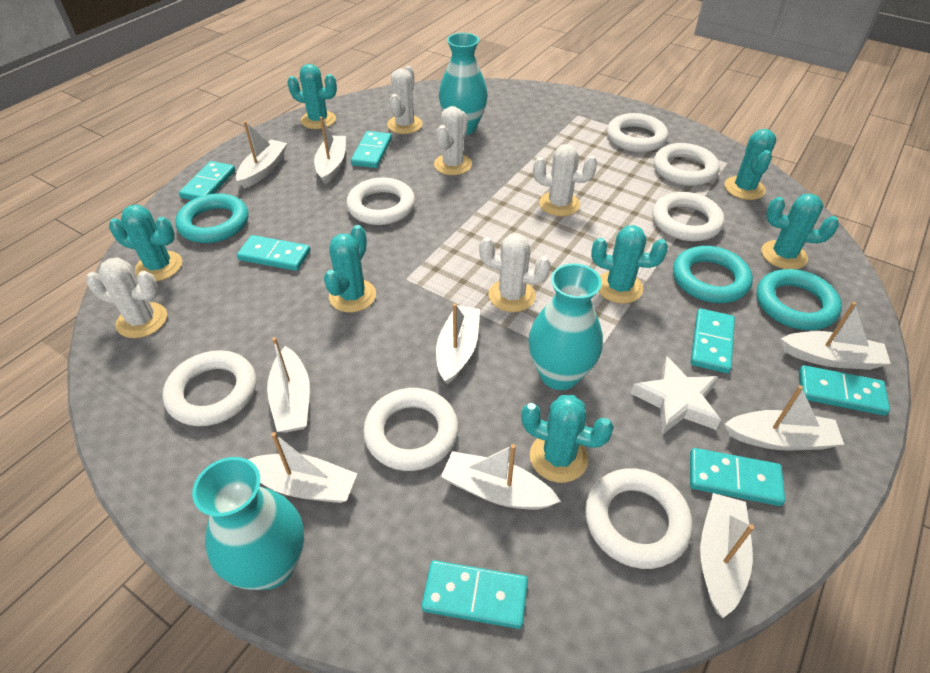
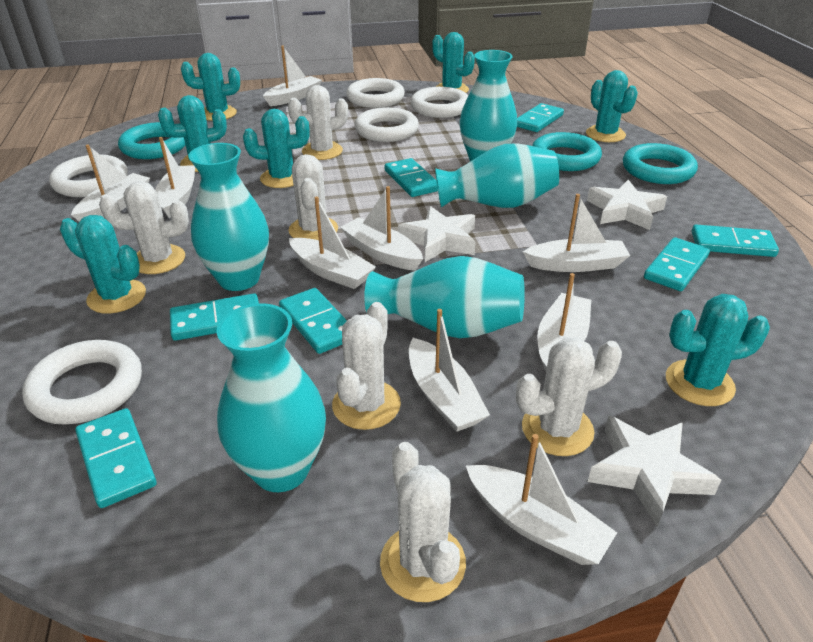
turquoise vase: 3 -> 5
white cactus: 5 -> 6
white ring: 7 -> 5
white star: 1 -> 3

